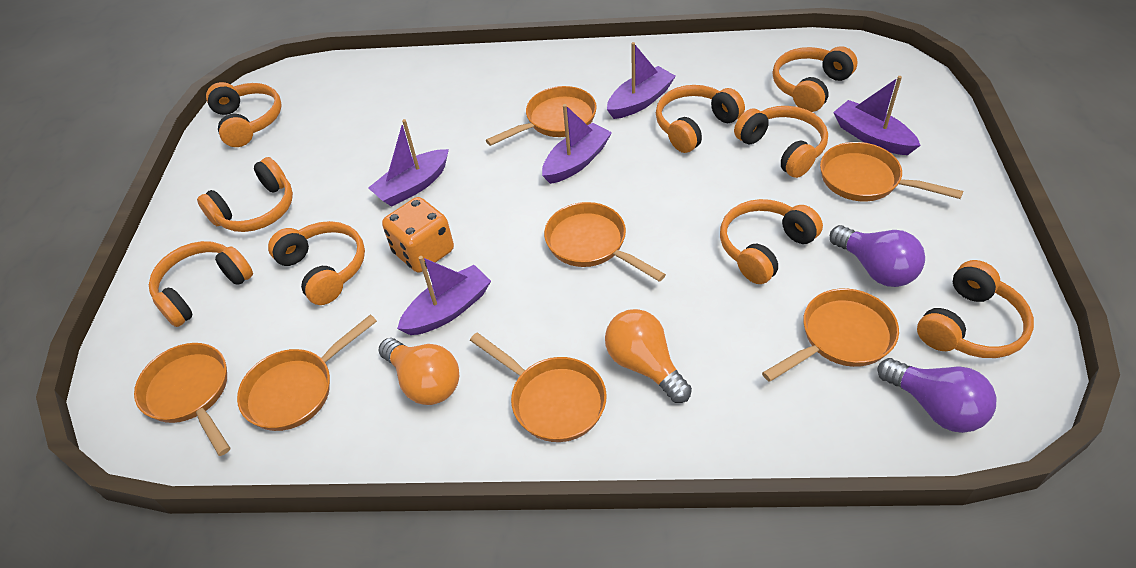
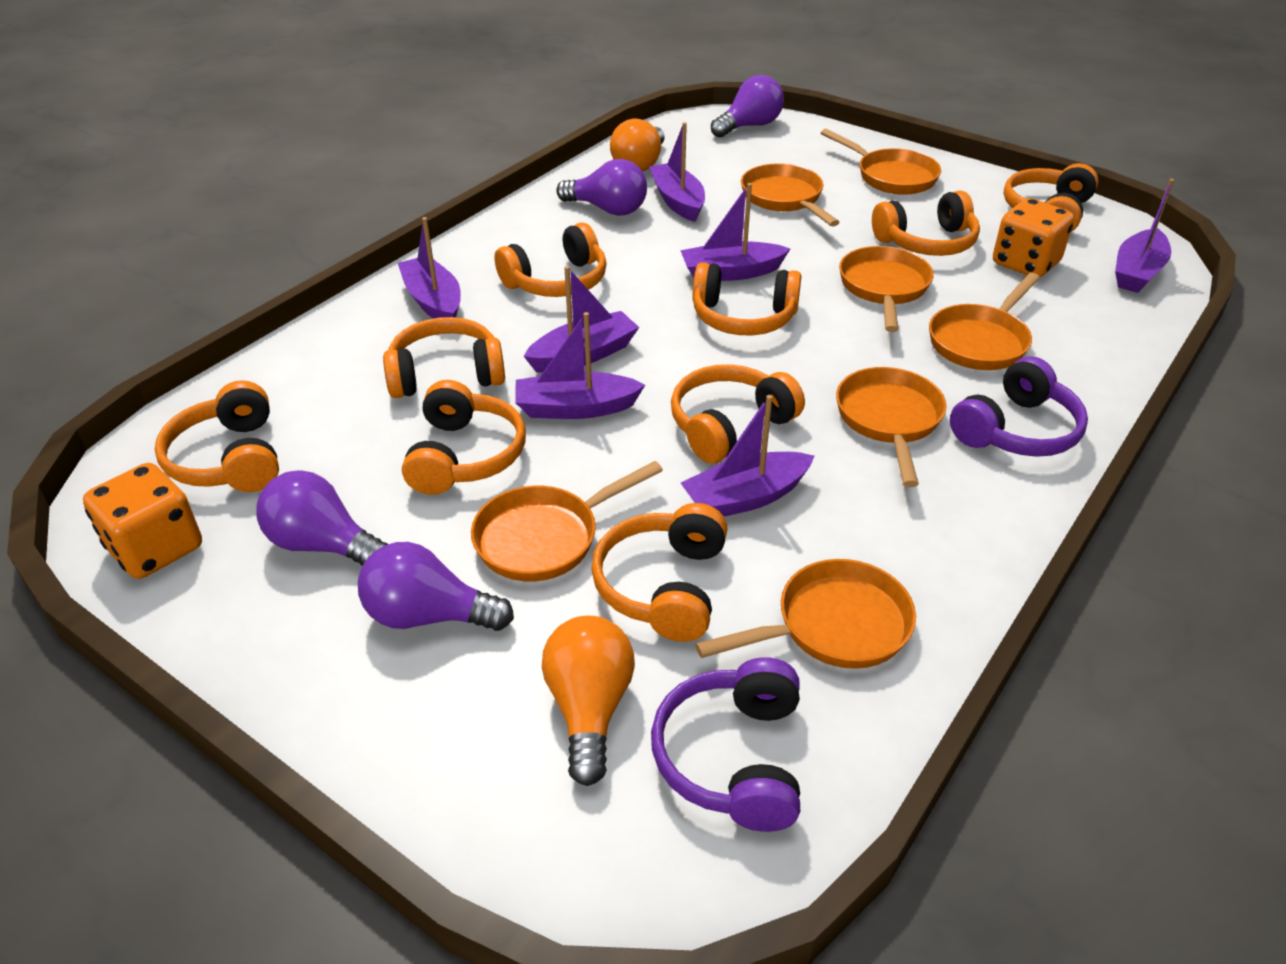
orange dice: 1 -> 2
purple boat: 5 -> 7
purple headphones: 0 -> 2
purple light bulb: 2 -> 4

